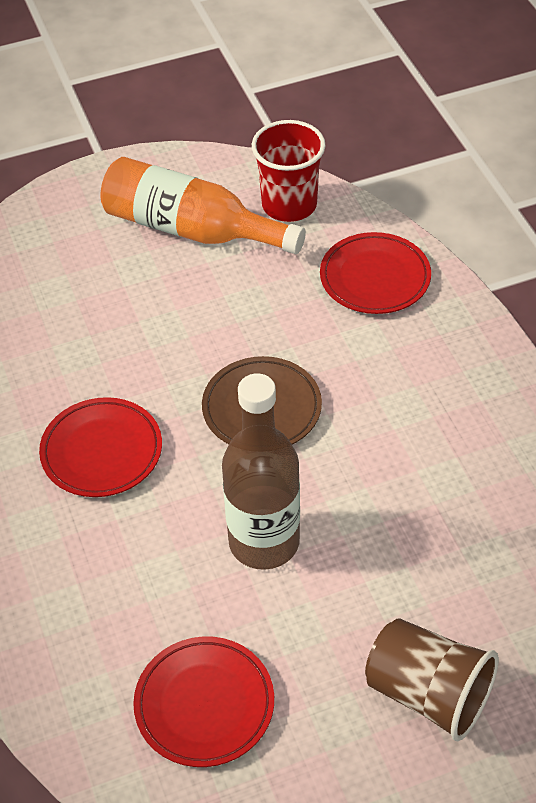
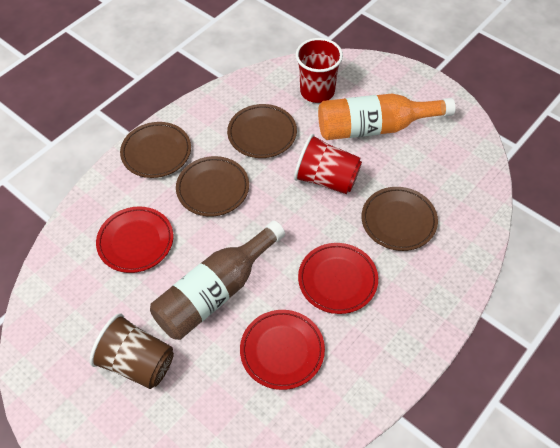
brown plate: 1 -> 4
red cup: 1 -> 2

